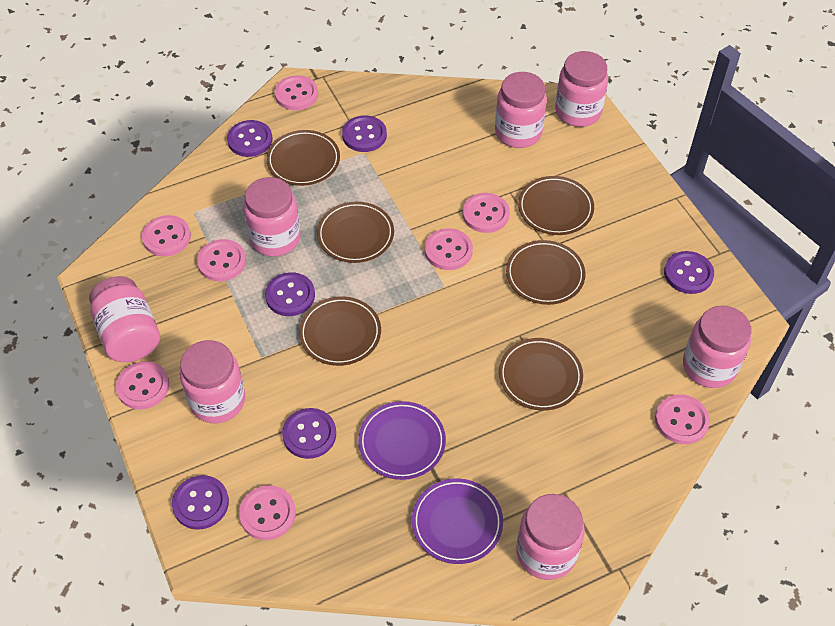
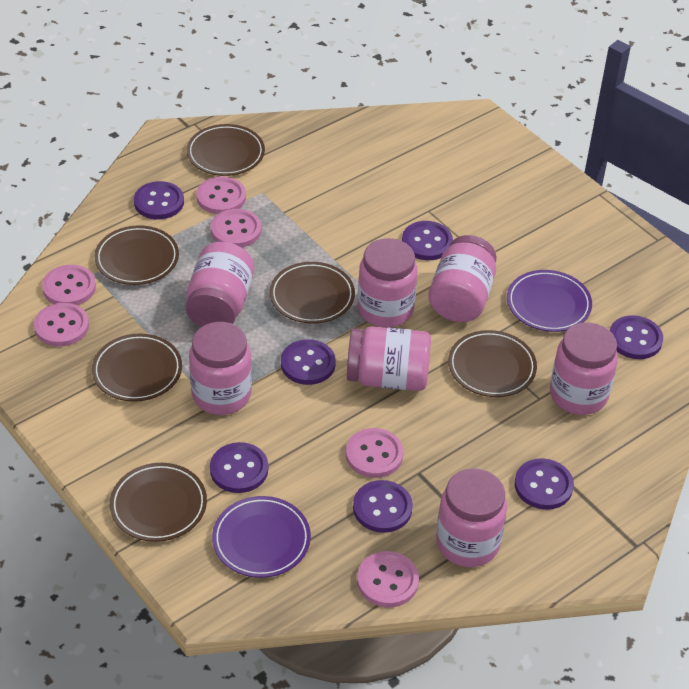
pink button: 8 -> 6
purple button: 6 -> 7

